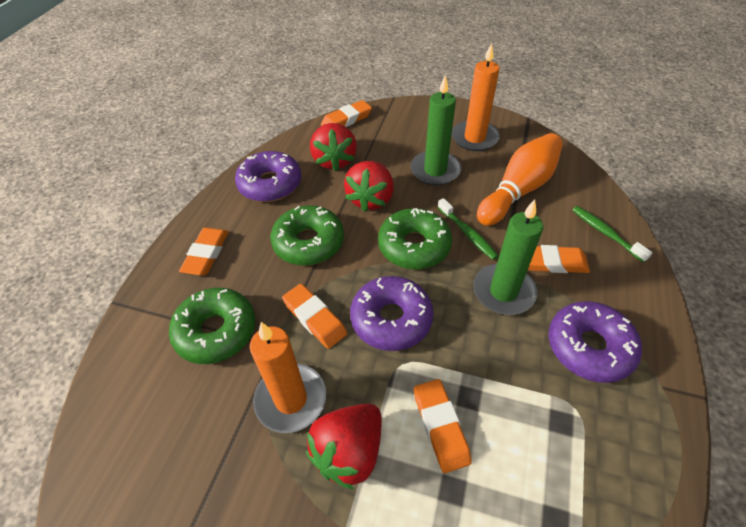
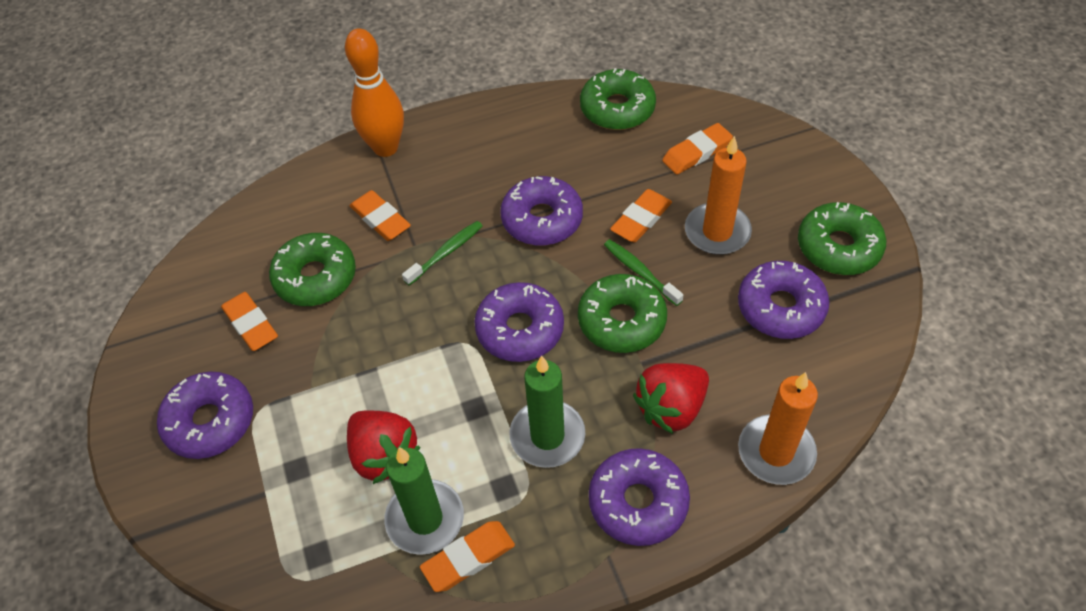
green donut: 3 -> 4
purple donut: 3 -> 5
red strawberry: 3 -> 2

